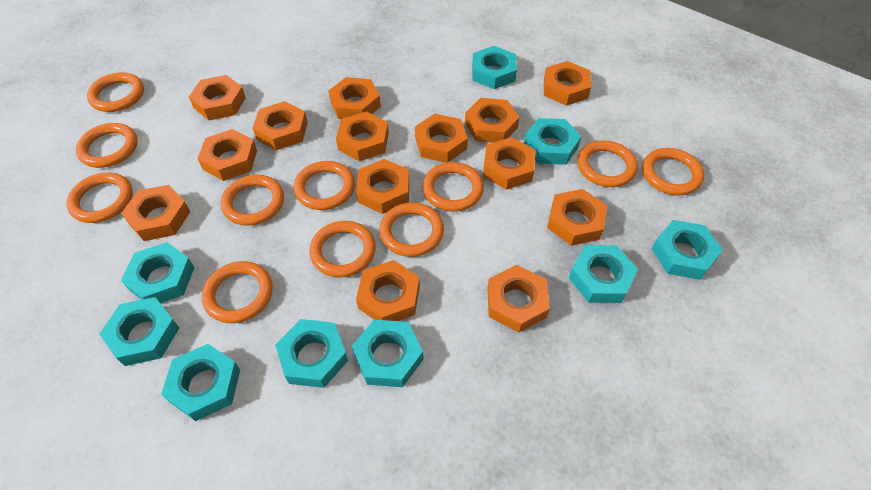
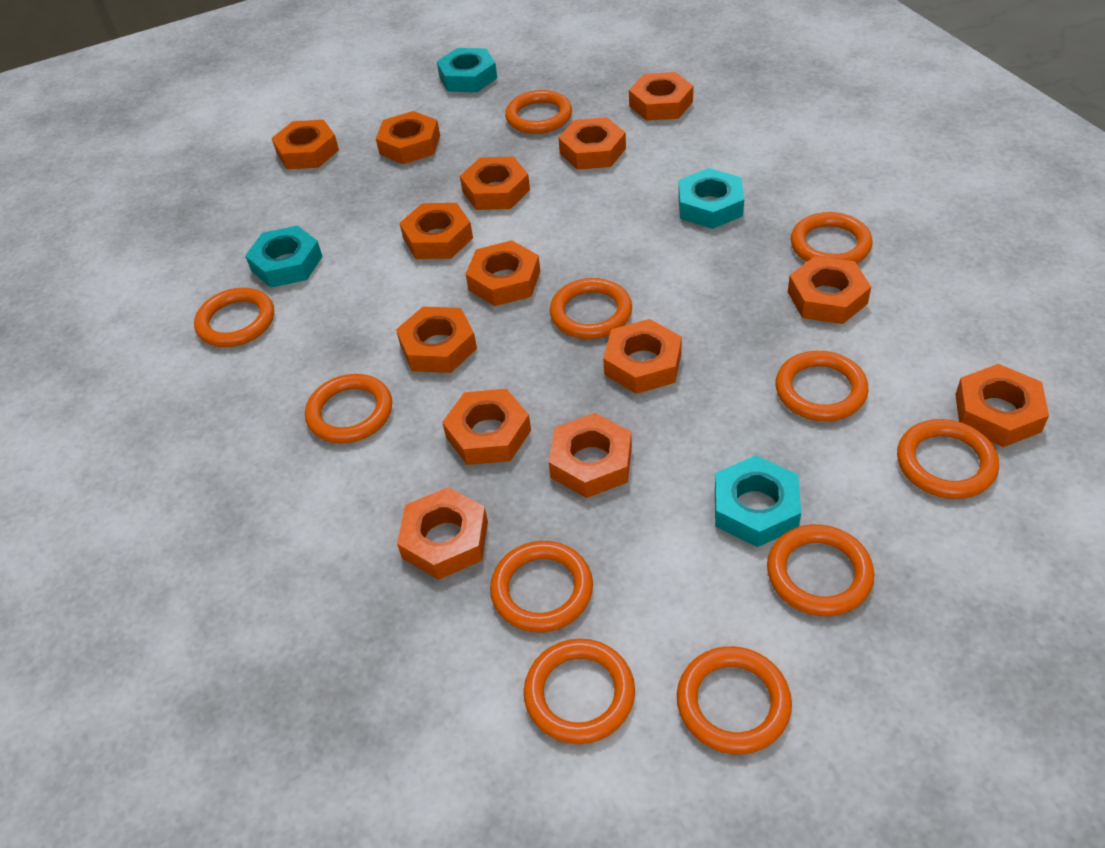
turquoise nut: 9 -> 4

